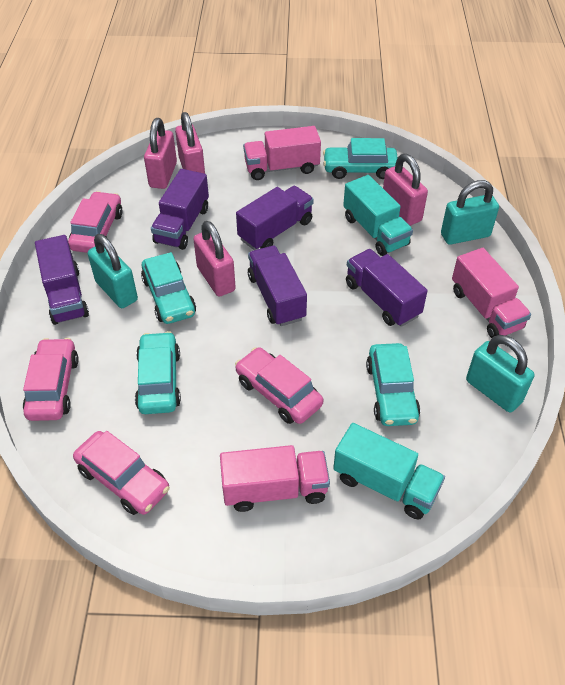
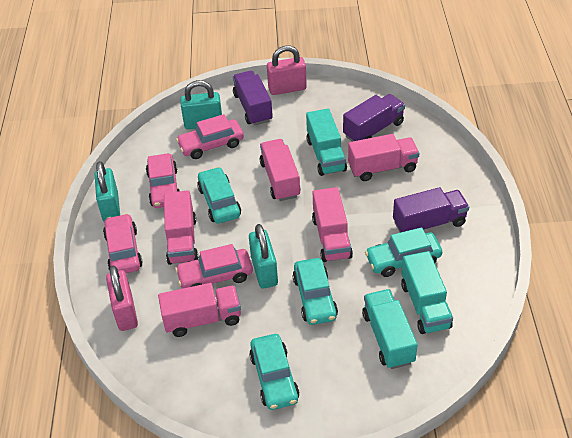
pink padlock: 4 -> 2
pink truck: 3 -> 5
purple truck: 5 -> 3
turquoise truck: 2 -> 3

